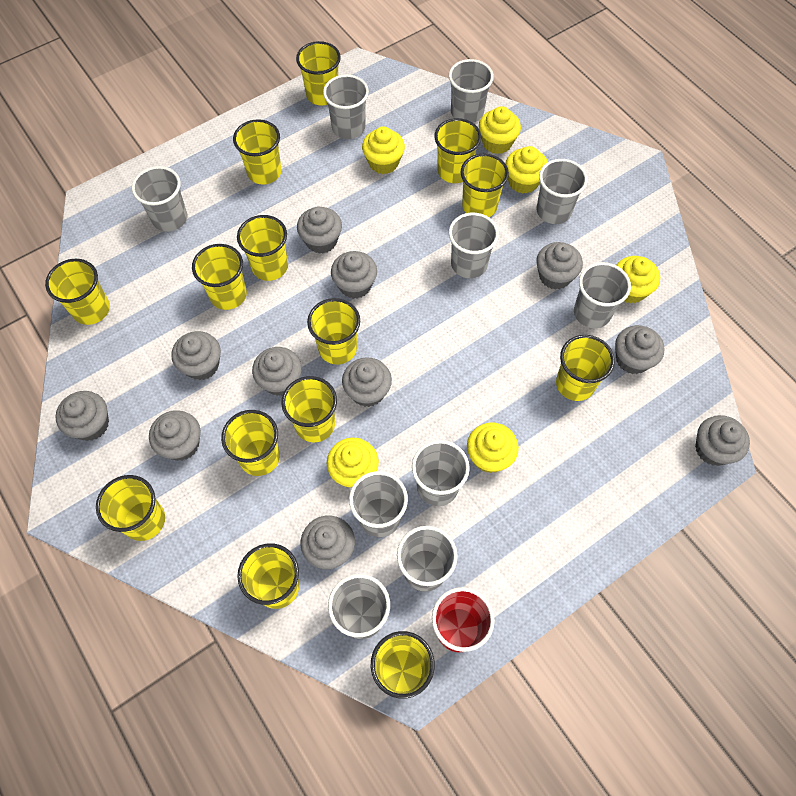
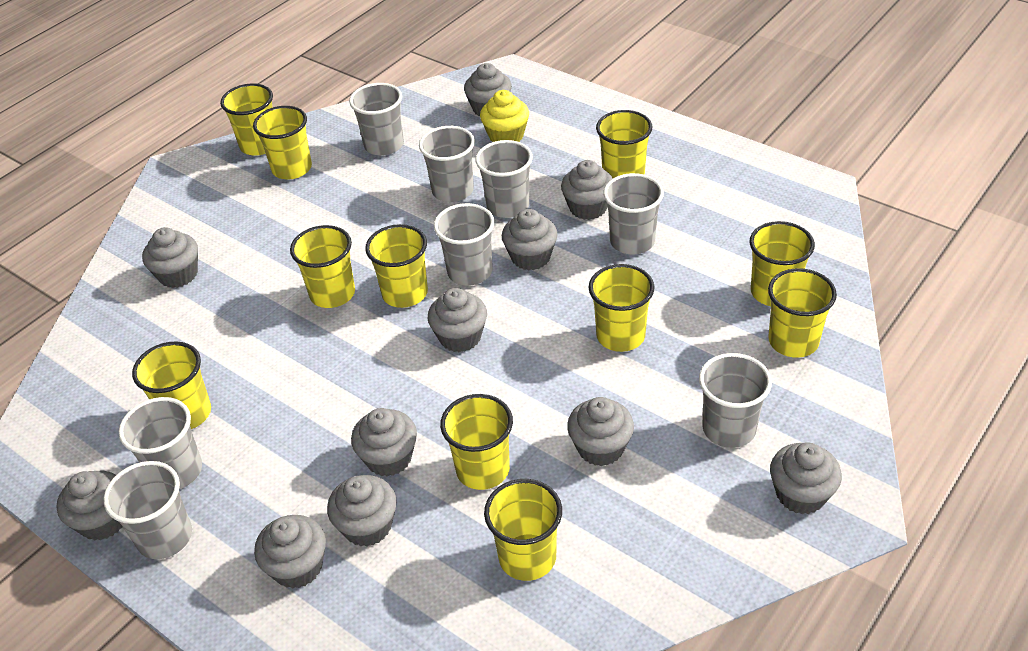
grey cup: 10 -> 8
red cup: 1 -> 0
yellow cup: 14 -> 11
yellow cupcake: 6 -> 1

